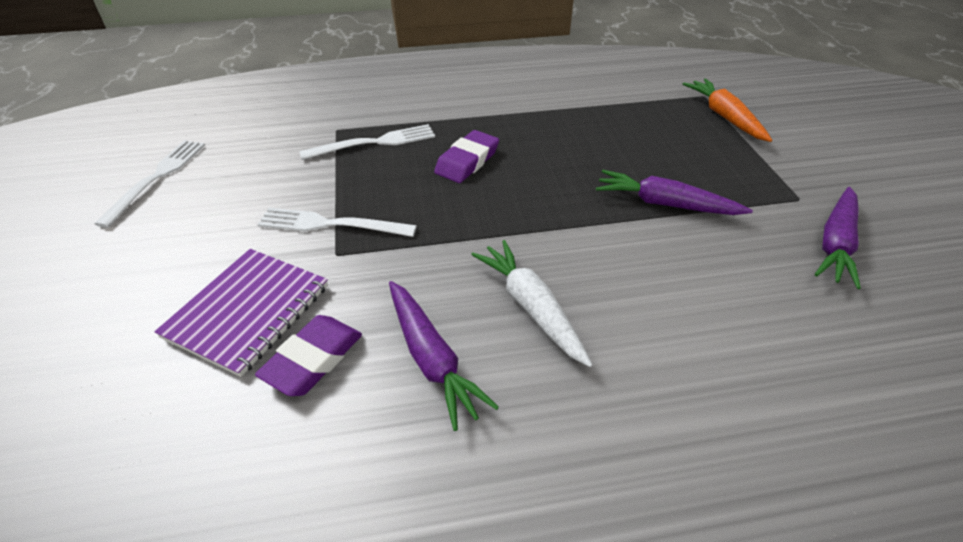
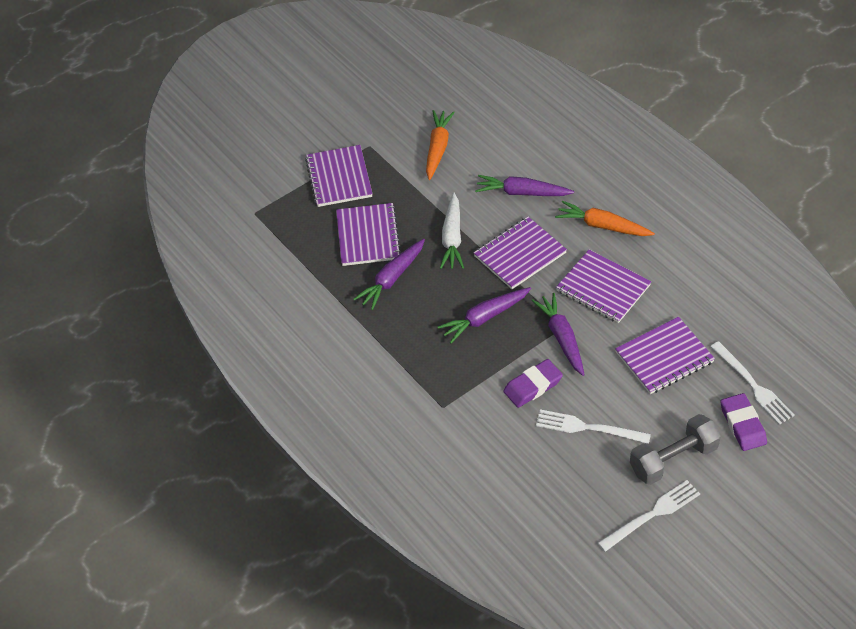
grey dumbbell: 0 -> 1
orange carrot: 1 -> 2
purple carrot: 3 -> 4
purple notebook: 1 -> 5

